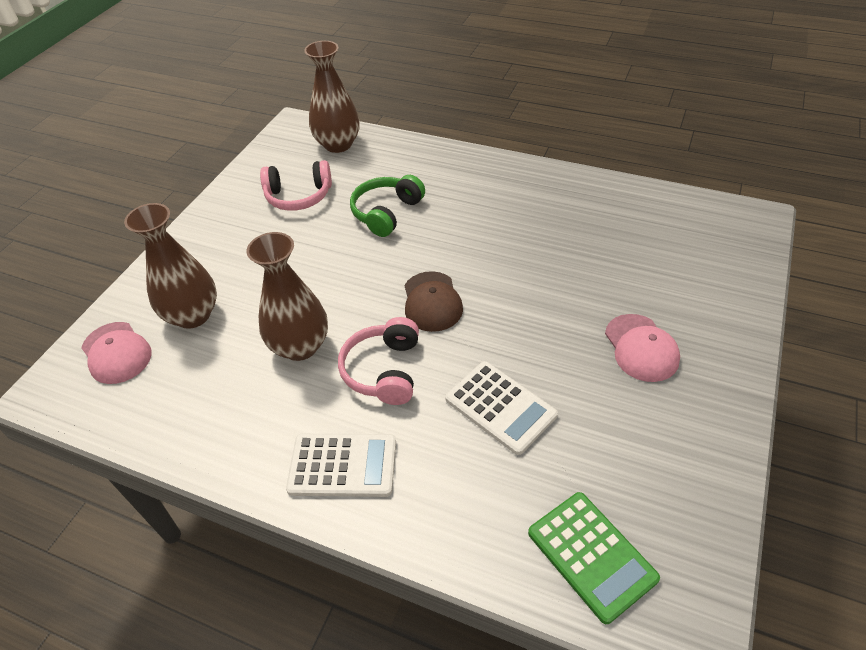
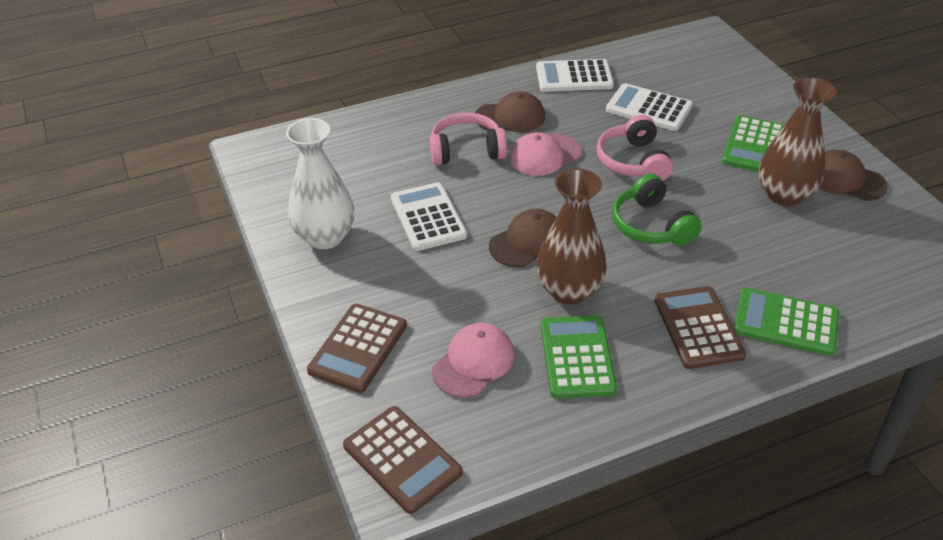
brown calculator: 0 -> 3
brown cap: 1 -> 3
brown vase: 3 -> 2
green calculator: 1 -> 3
white calculator: 2 -> 3
white vase: 0 -> 1

